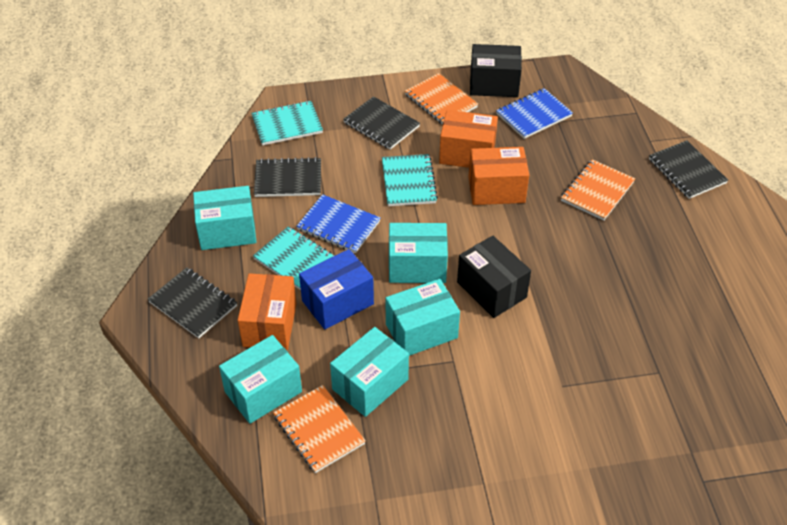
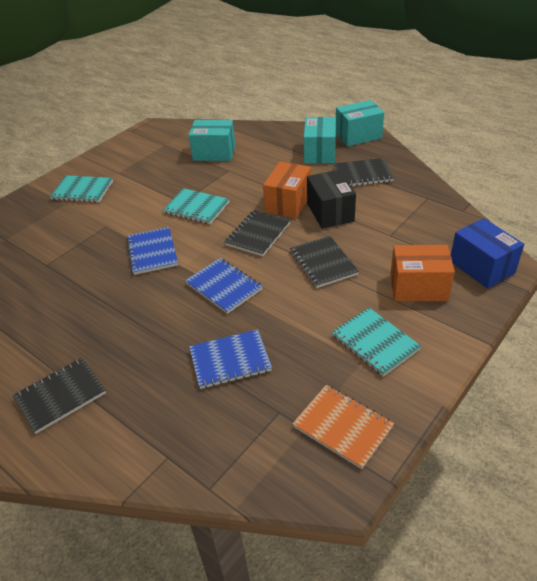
black box: 2 -> 1
blue notebook: 2 -> 3
orange box: 3 -> 2
orange notebook: 3 -> 1
turquoise box: 5 -> 3

